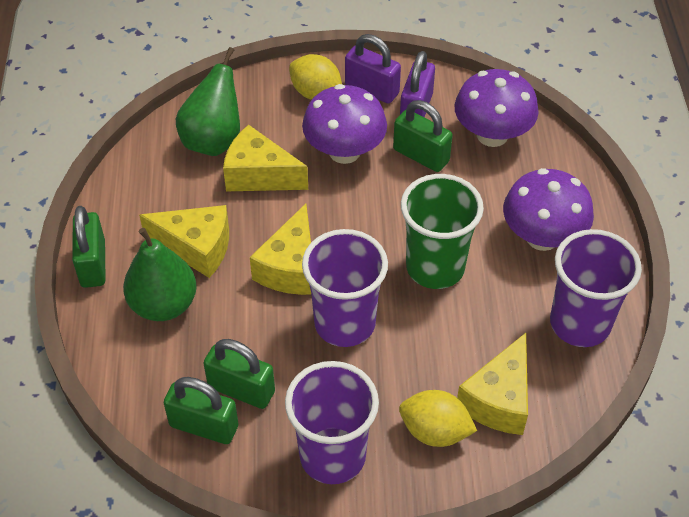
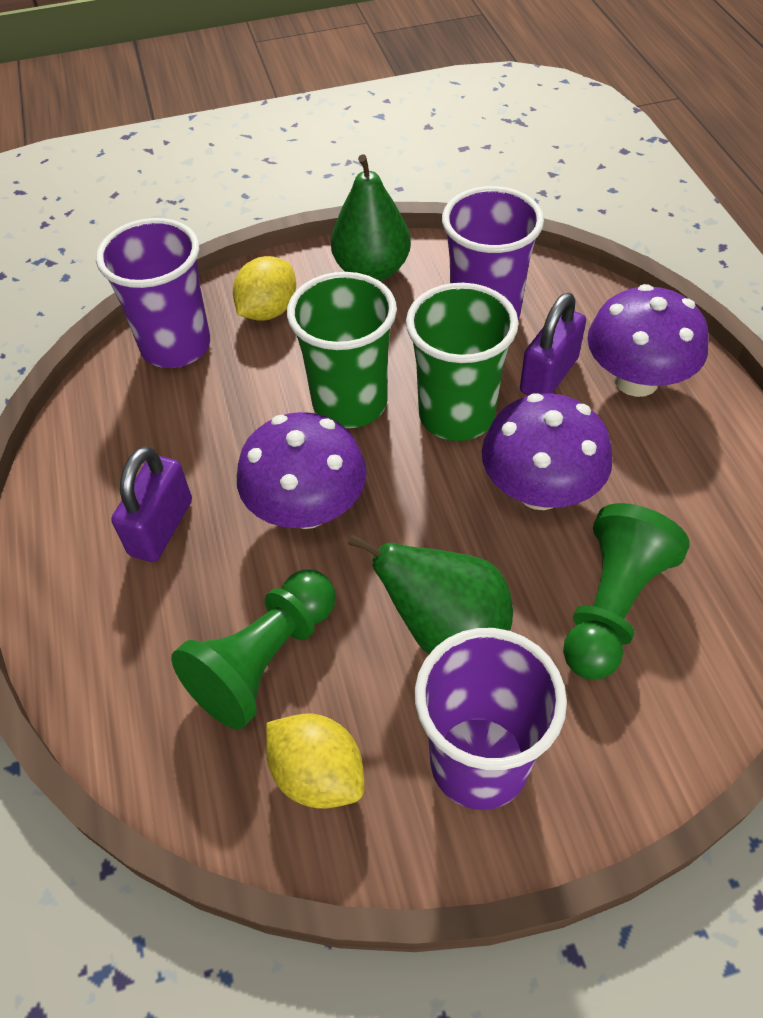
green cup: 1 -> 2
green padlock: 4 -> 0
green pawn: 0 -> 2
yellow cheese: 4 -> 0

